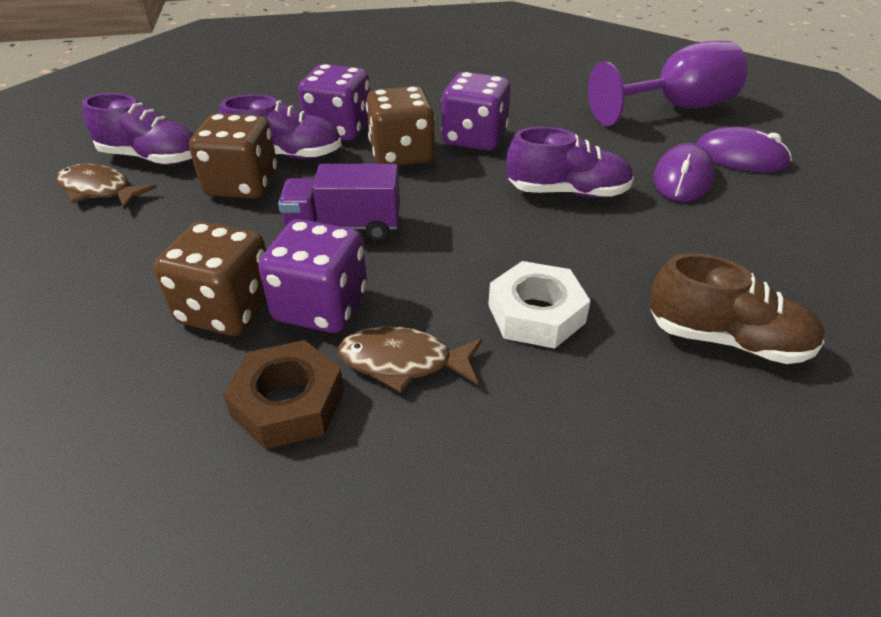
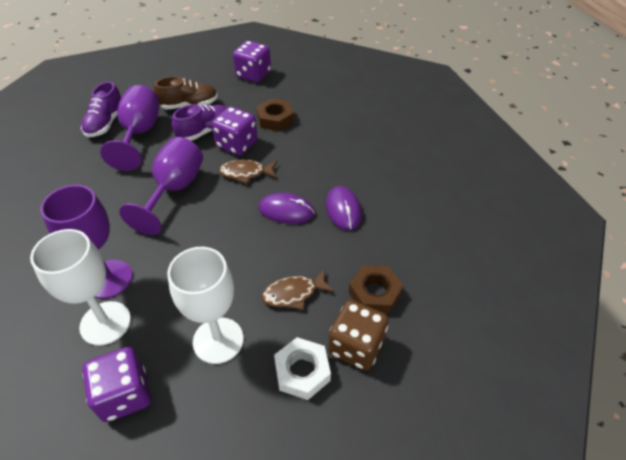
brown dice: 3 -> 1
brown nut: 1 -> 2
purple goblet: 1 -> 3
purple shoe: 3 -> 2
purple truck: 1 -> 0
white goblet: 0 -> 2

